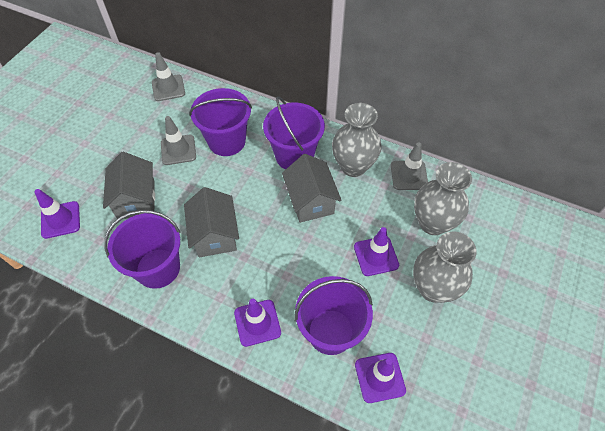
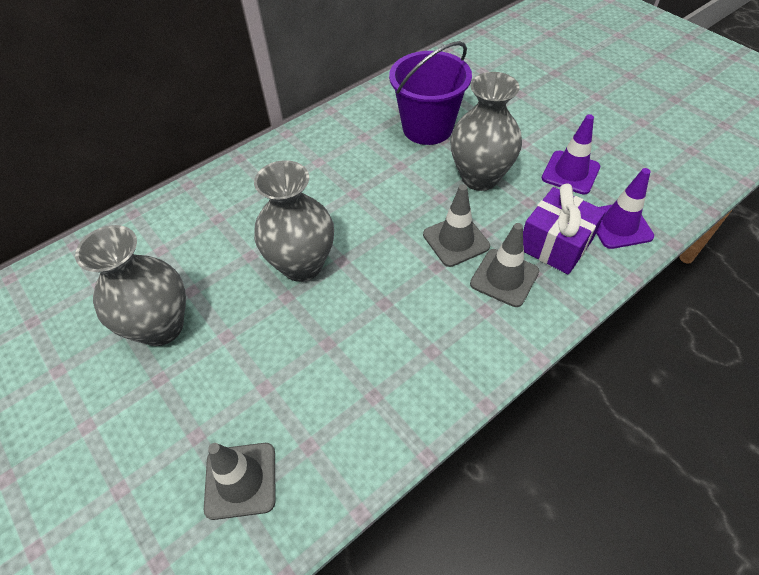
grey house: 3 -> 0
purple bucket: 4 -> 1
purple gift: 0 -> 1
purple traffic cone: 4 -> 2

